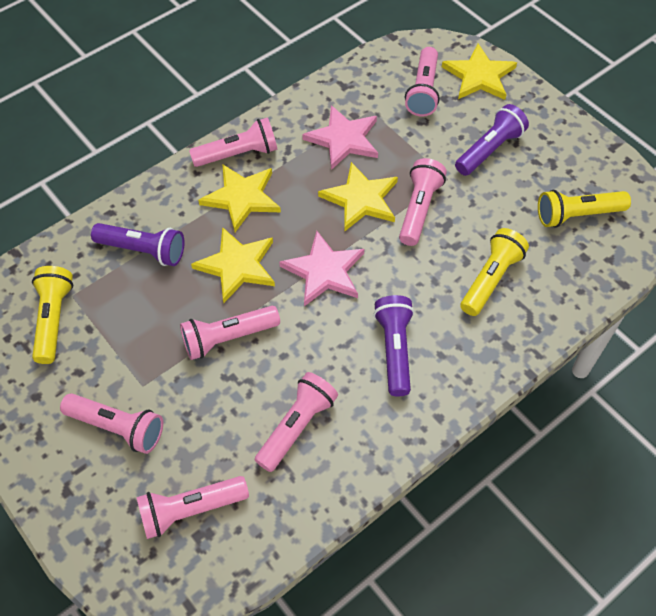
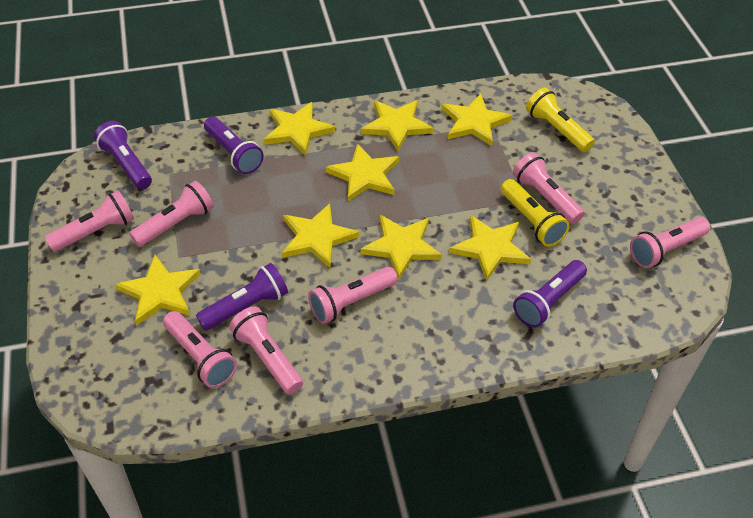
pink star: 2 -> 0
purple flashlight: 3 -> 4
yellow flashlight: 3 -> 2
yellow star: 4 -> 8

